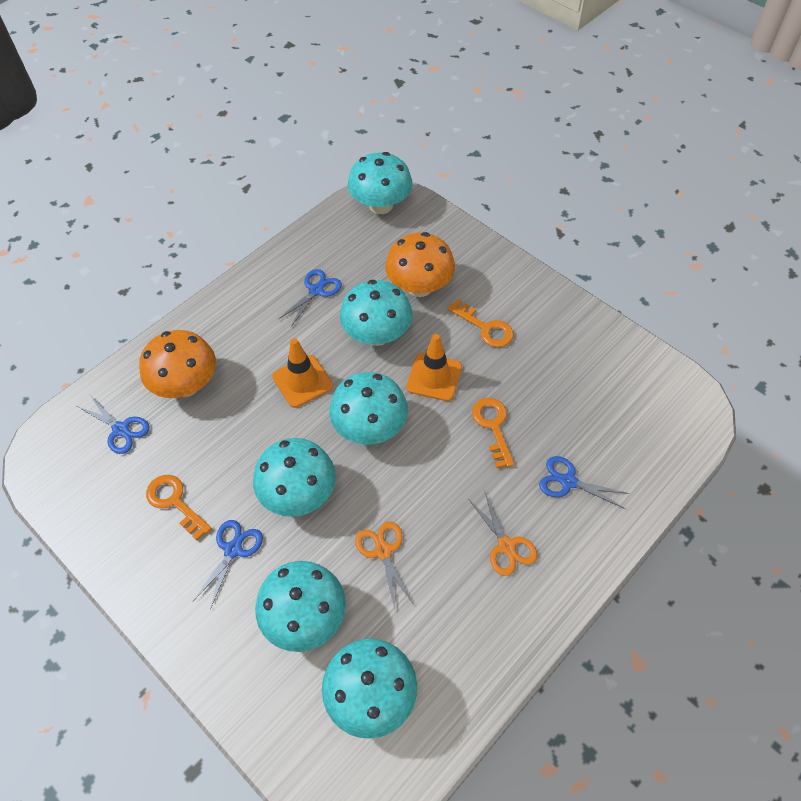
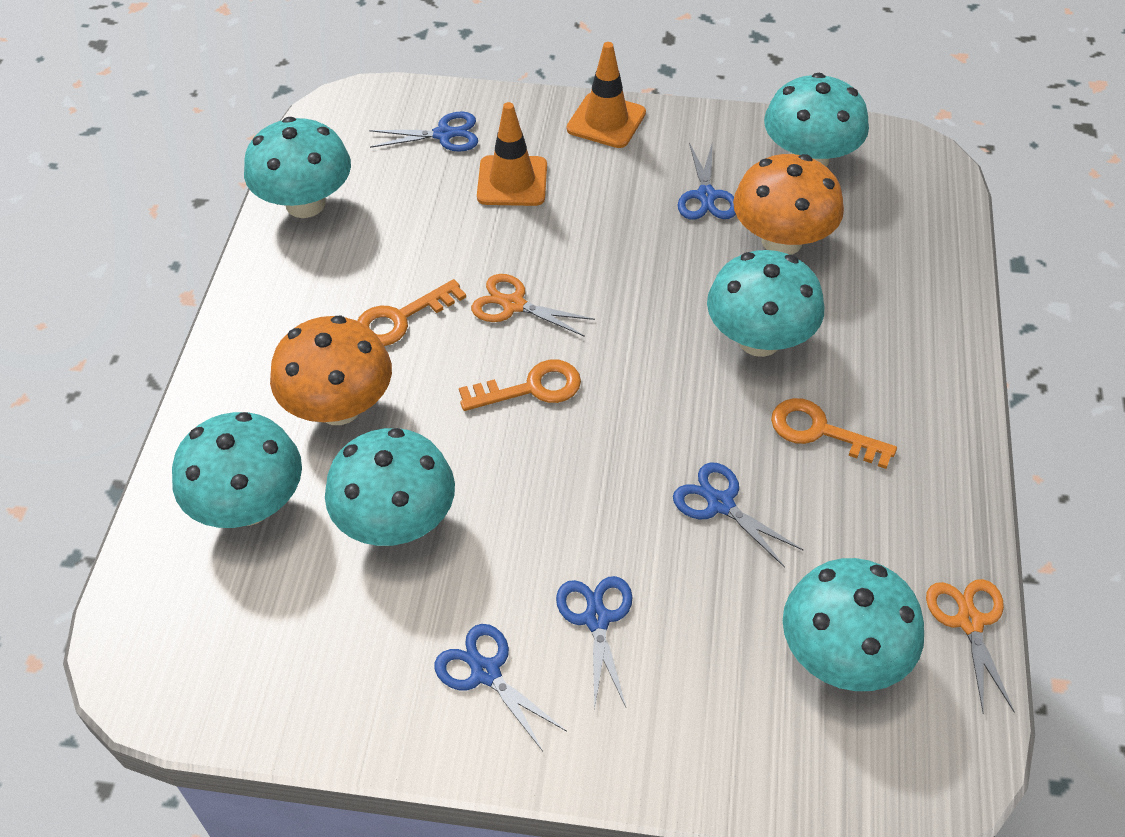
blue scissors: 4 -> 5

